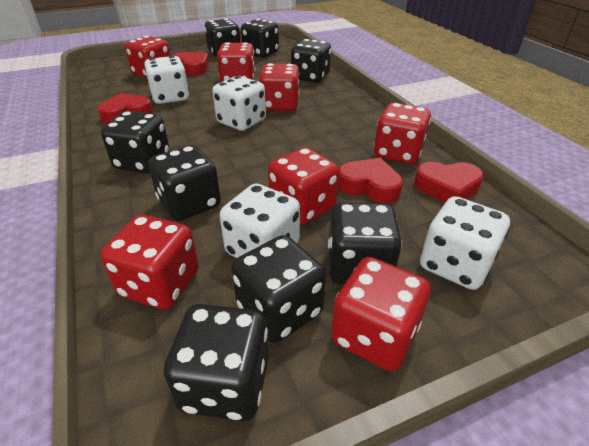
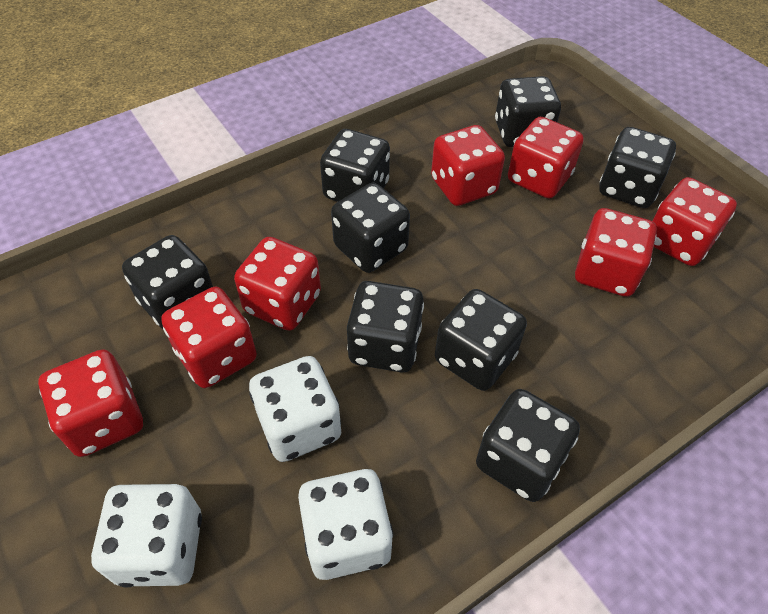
red heart: 4 -> 0
white dice: 4 -> 3

